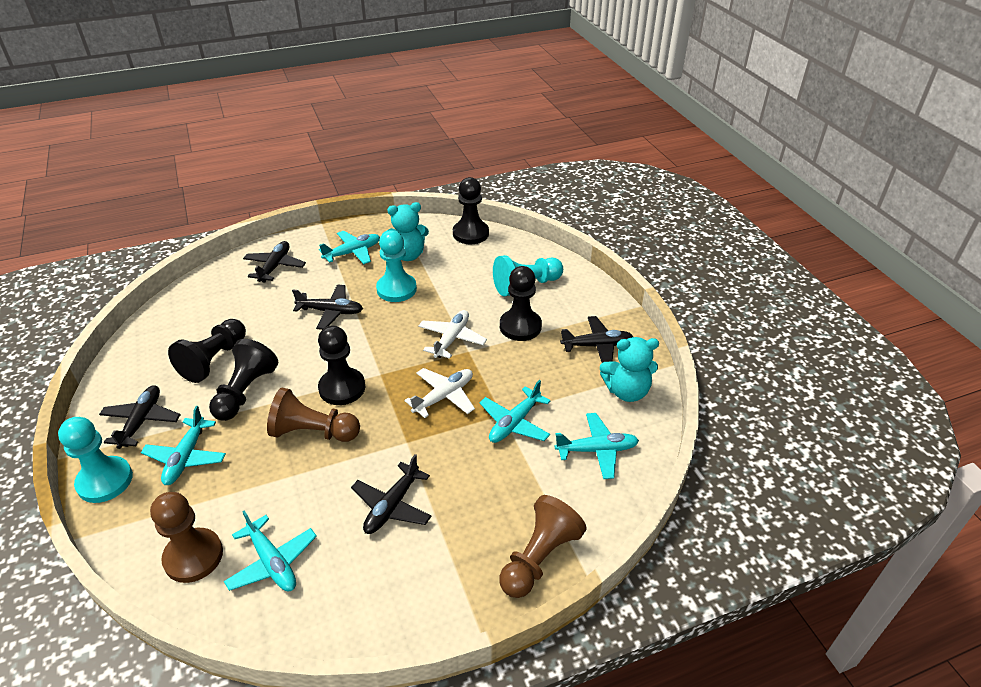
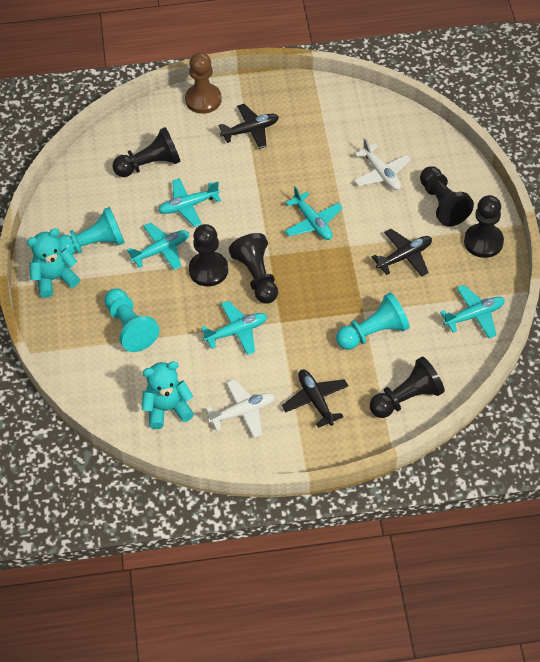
black pawn: 5 -> 6
black plane: 5 -> 3
brown pawn: 3 -> 1

